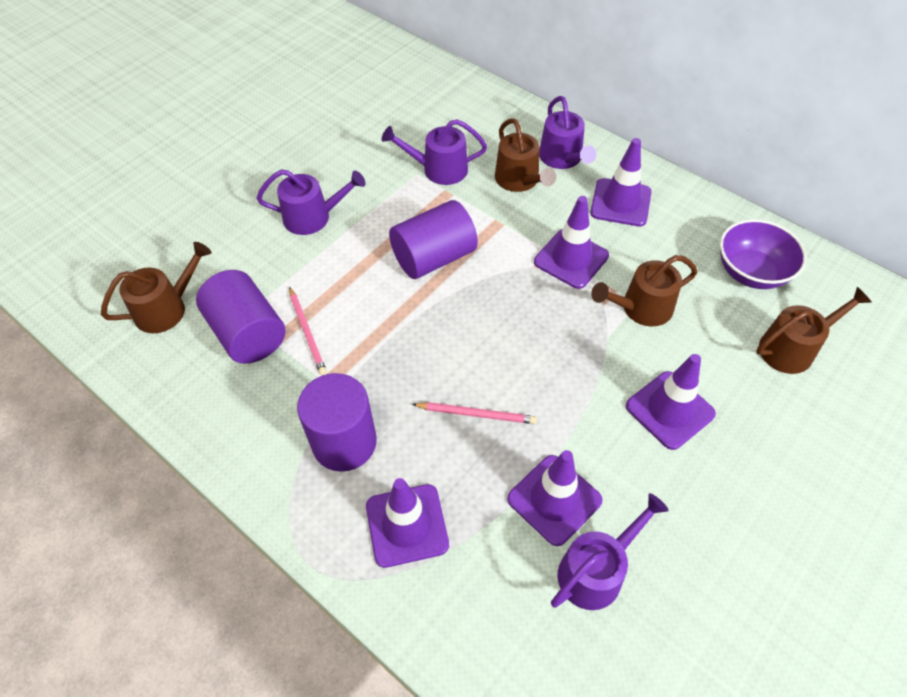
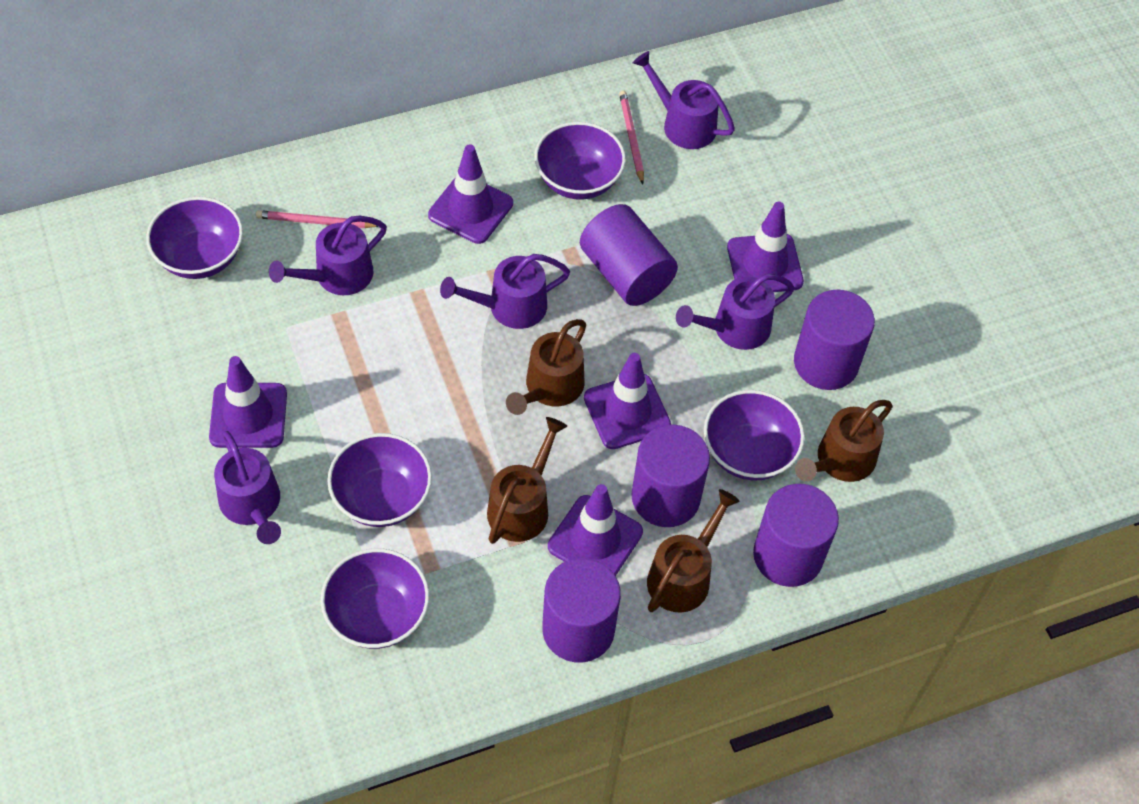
purple bowl: 1 -> 5
purple cylinder: 3 -> 5
purple watering can: 4 -> 5

